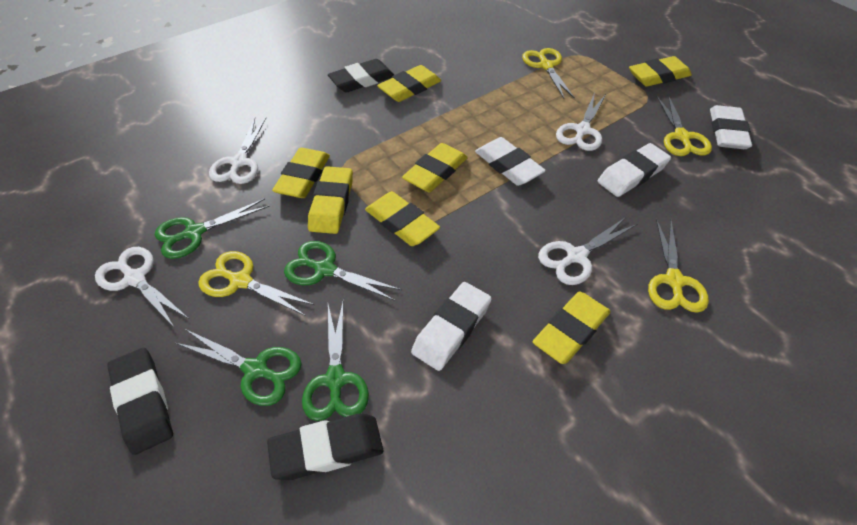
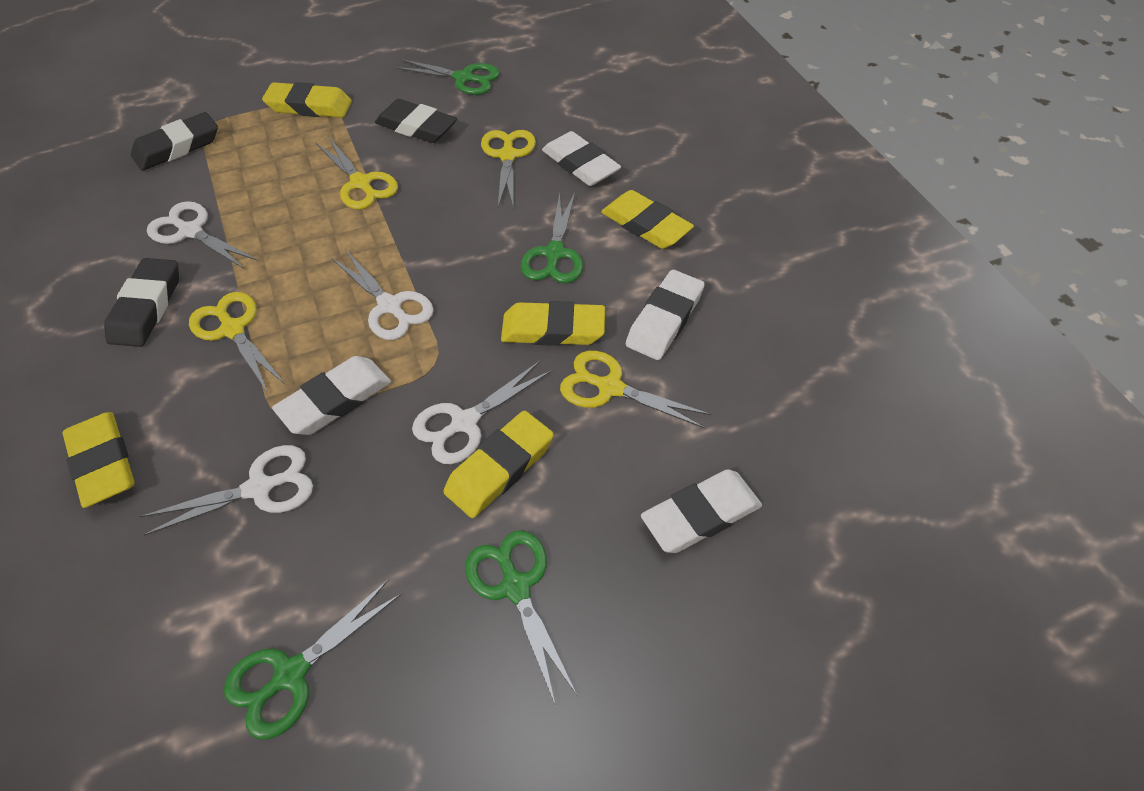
yellow eraser: 7 -> 5

